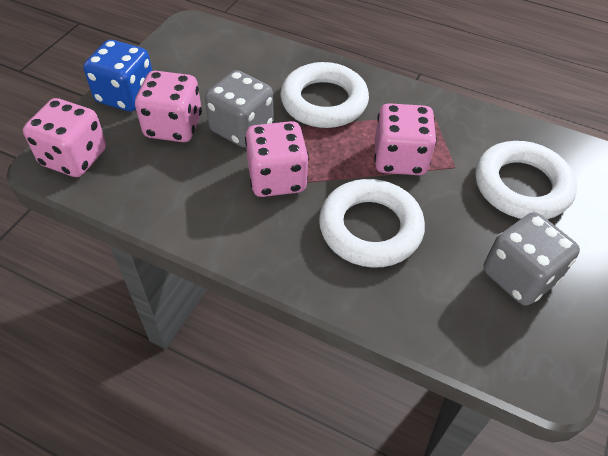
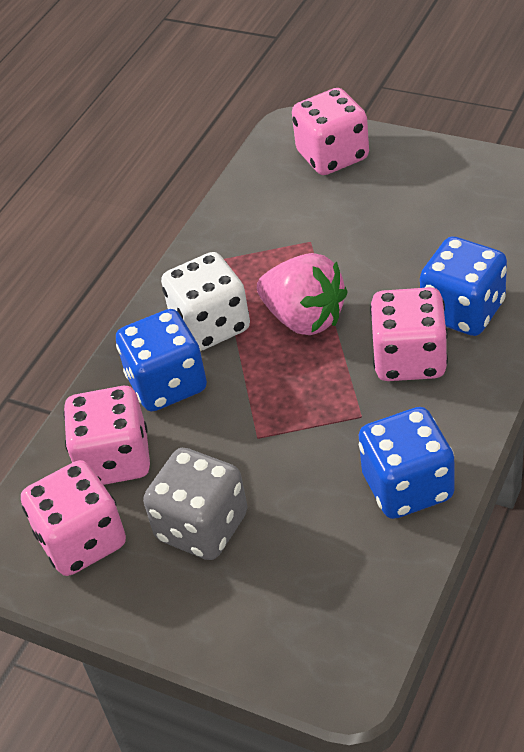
blue dice: 1 -> 3
grey dice: 2 -> 1
pink strawberry: 0 -> 1
white dice: 0 -> 1
white ring: 3 -> 0

